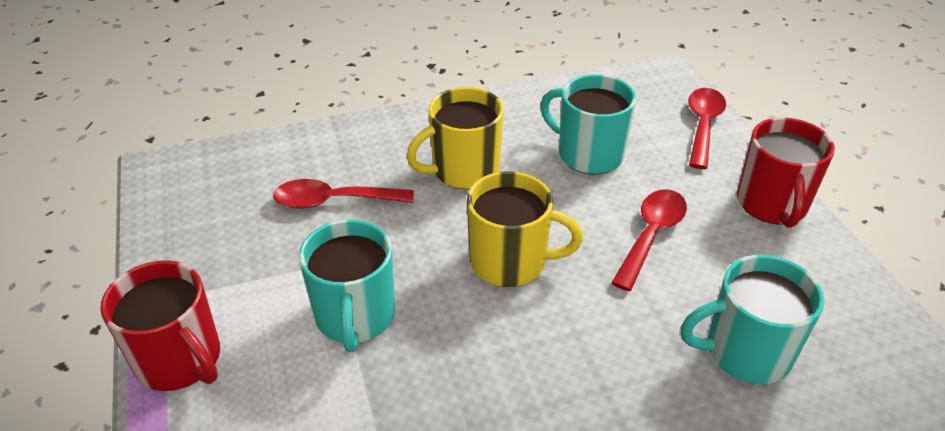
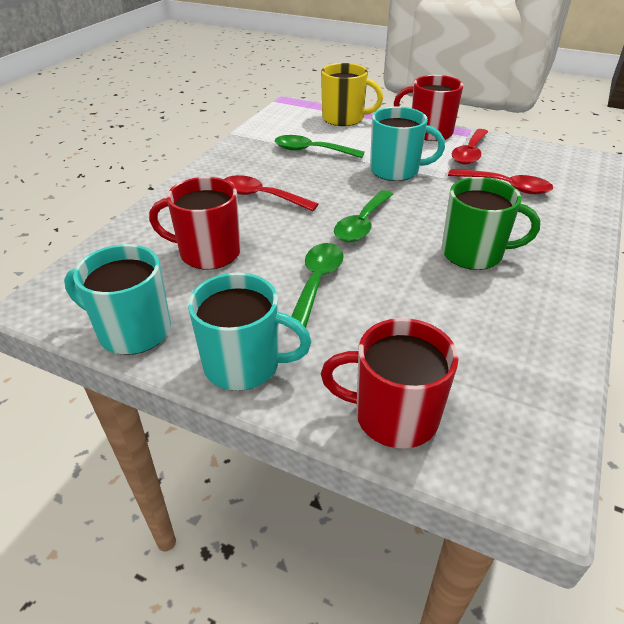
green mug: 0 -> 1
green spoon: 0 -> 3
red mug: 2 -> 3
yellow mug: 2 -> 1

